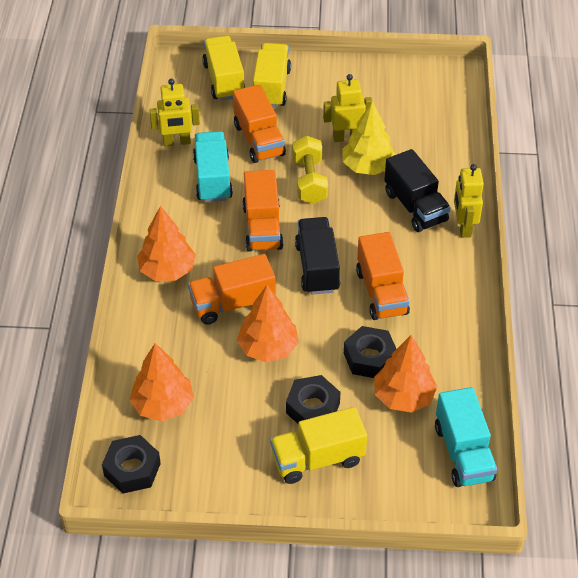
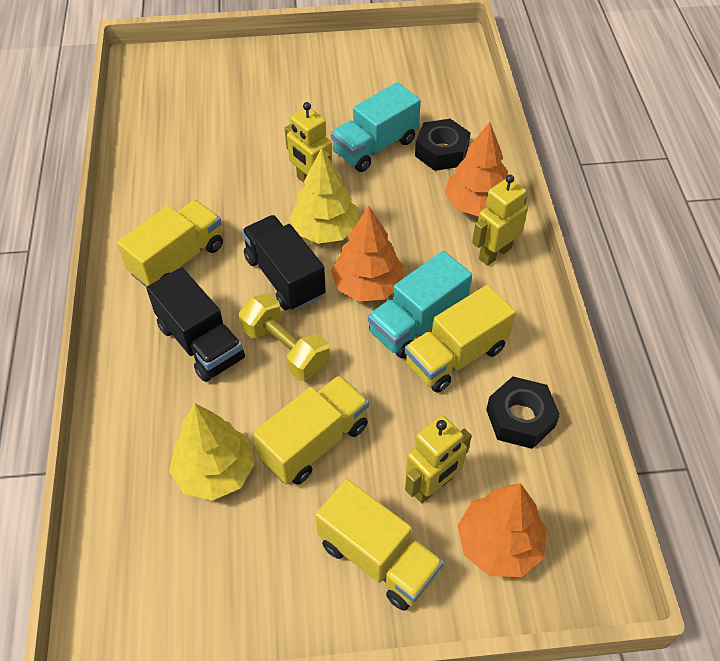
black nut: 3 -> 2
orange tree: 4 -> 3
orange truck: 4 -> 0
yellow tree: 1 -> 2
yellow truck: 3 -> 4

